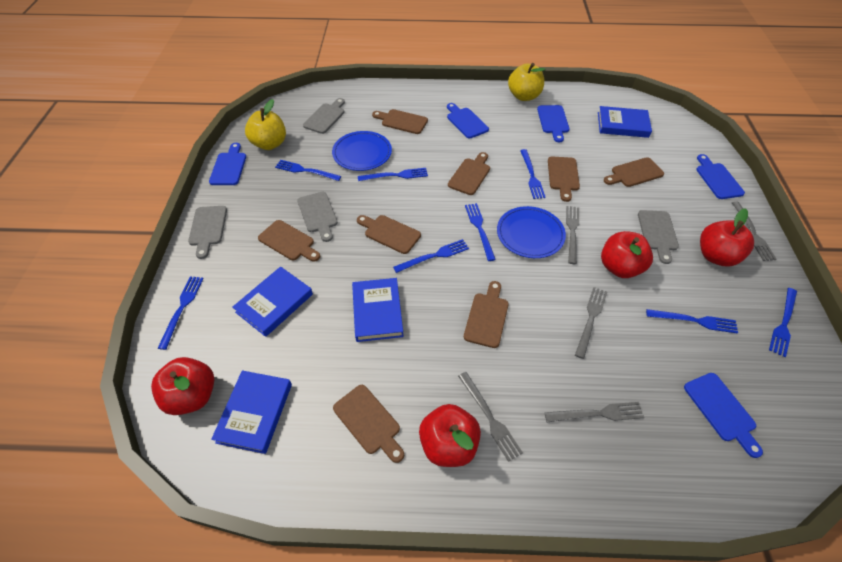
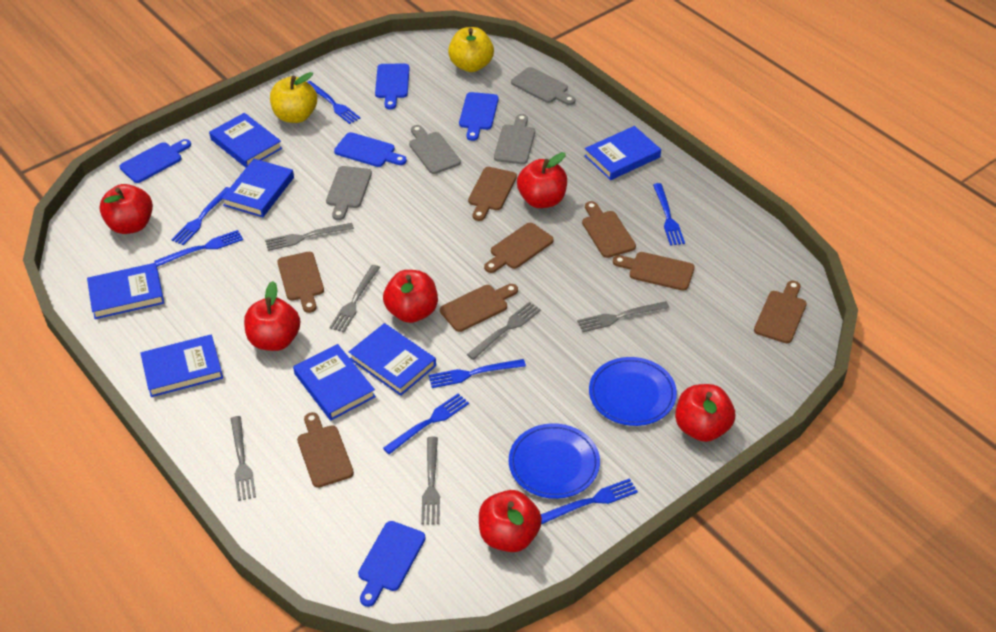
blue book: 4 -> 7
blue fork: 8 -> 7
grey fork: 5 -> 6
red apple: 4 -> 6

